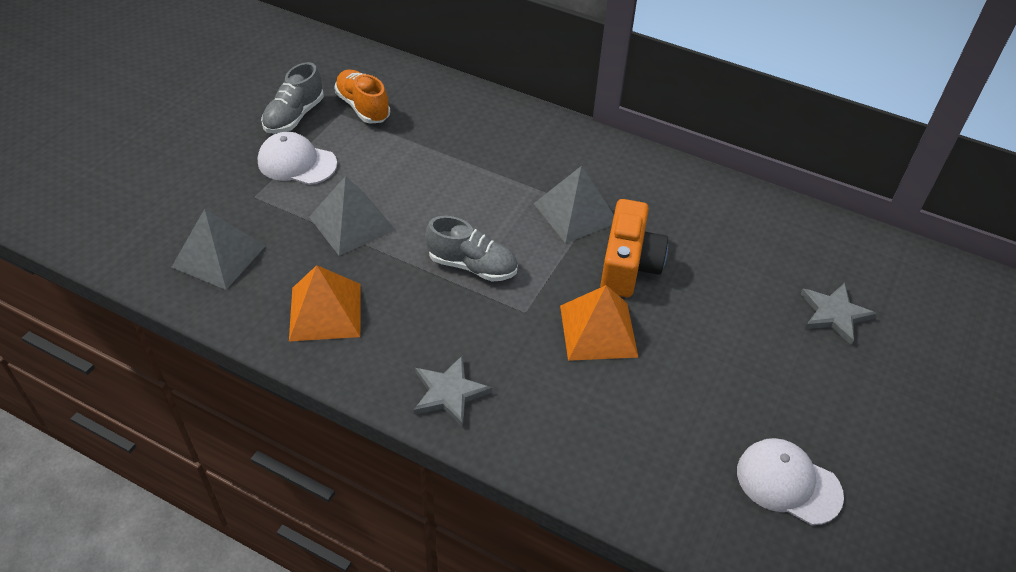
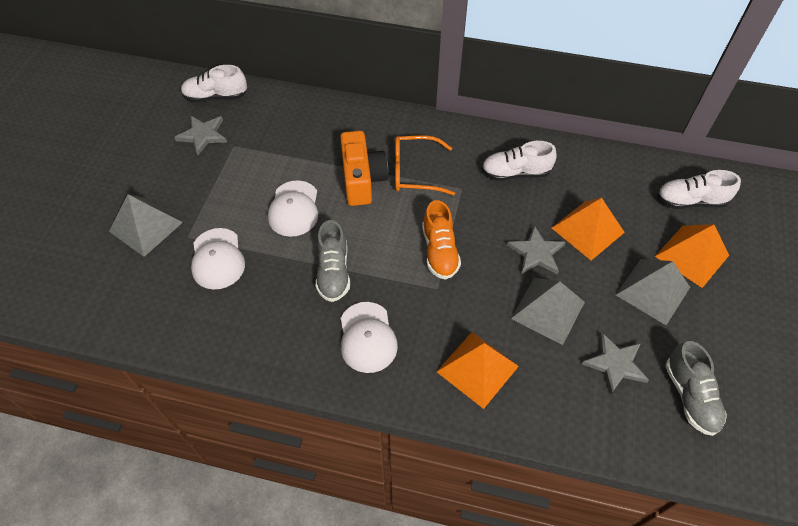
grey star: 2 -> 3
orange glasses: 0 -> 1
orange pyramid: 2 -> 3
white cap: 2 -> 3
white shoe: 0 -> 3

